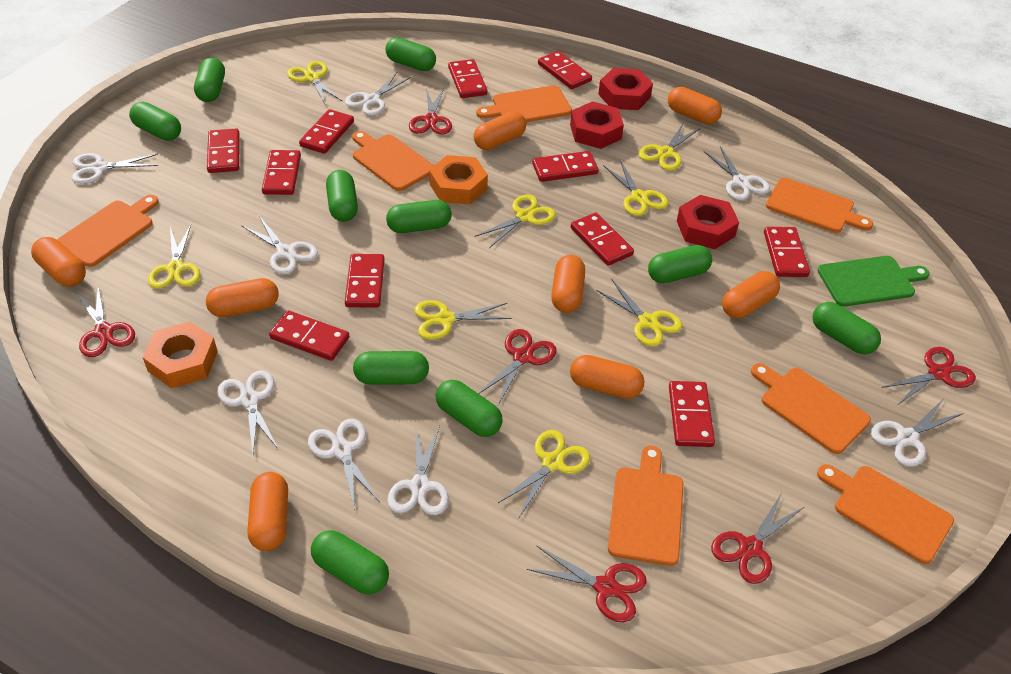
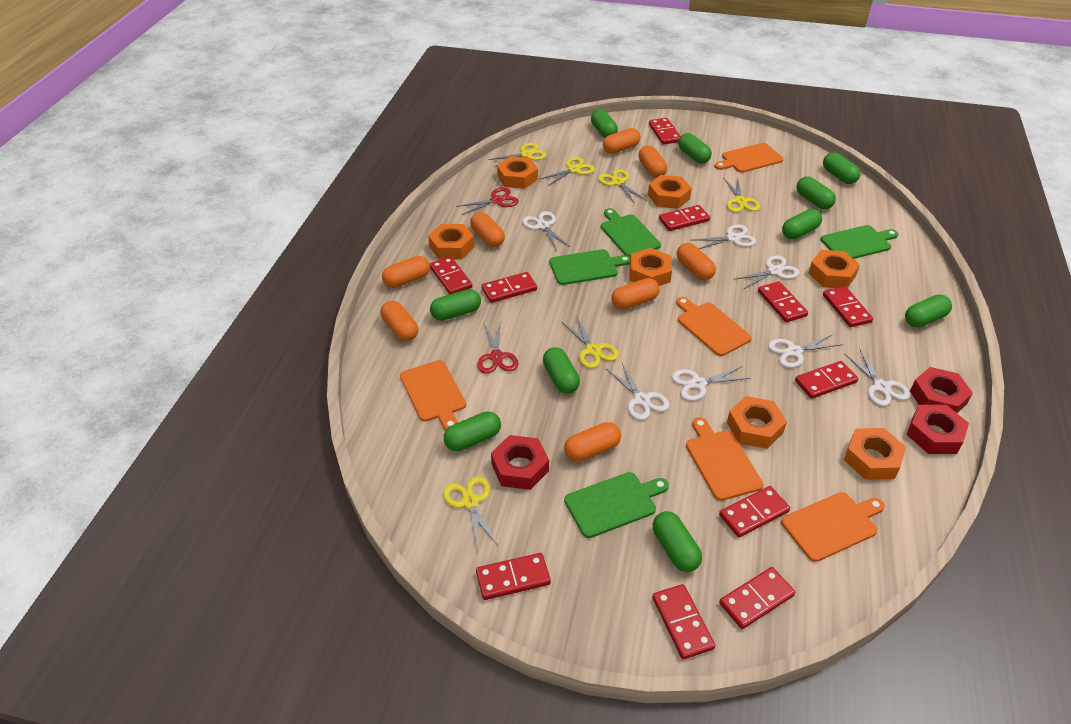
green cutting board: 1 -> 4
orange cutting board: 7 -> 5
orange nut: 2 -> 7
red scissors: 6 -> 2
white scissors: 8 -> 7
yellow scissors: 8 -> 6

